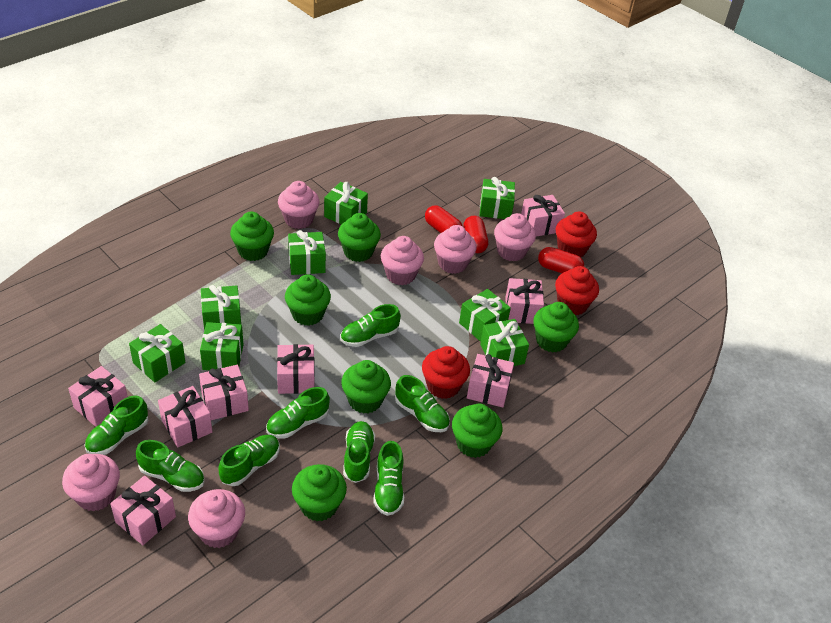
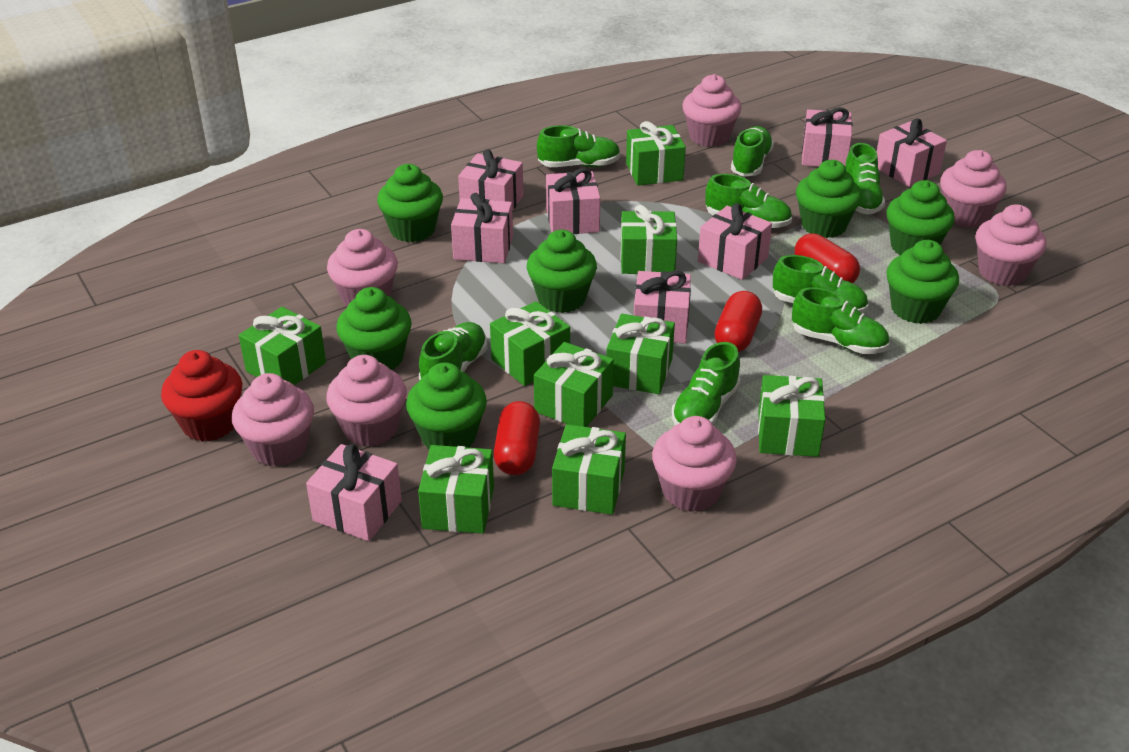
green gift: 8 -> 9
pink cupcake: 6 -> 7
red cupcake: 3 -> 1

